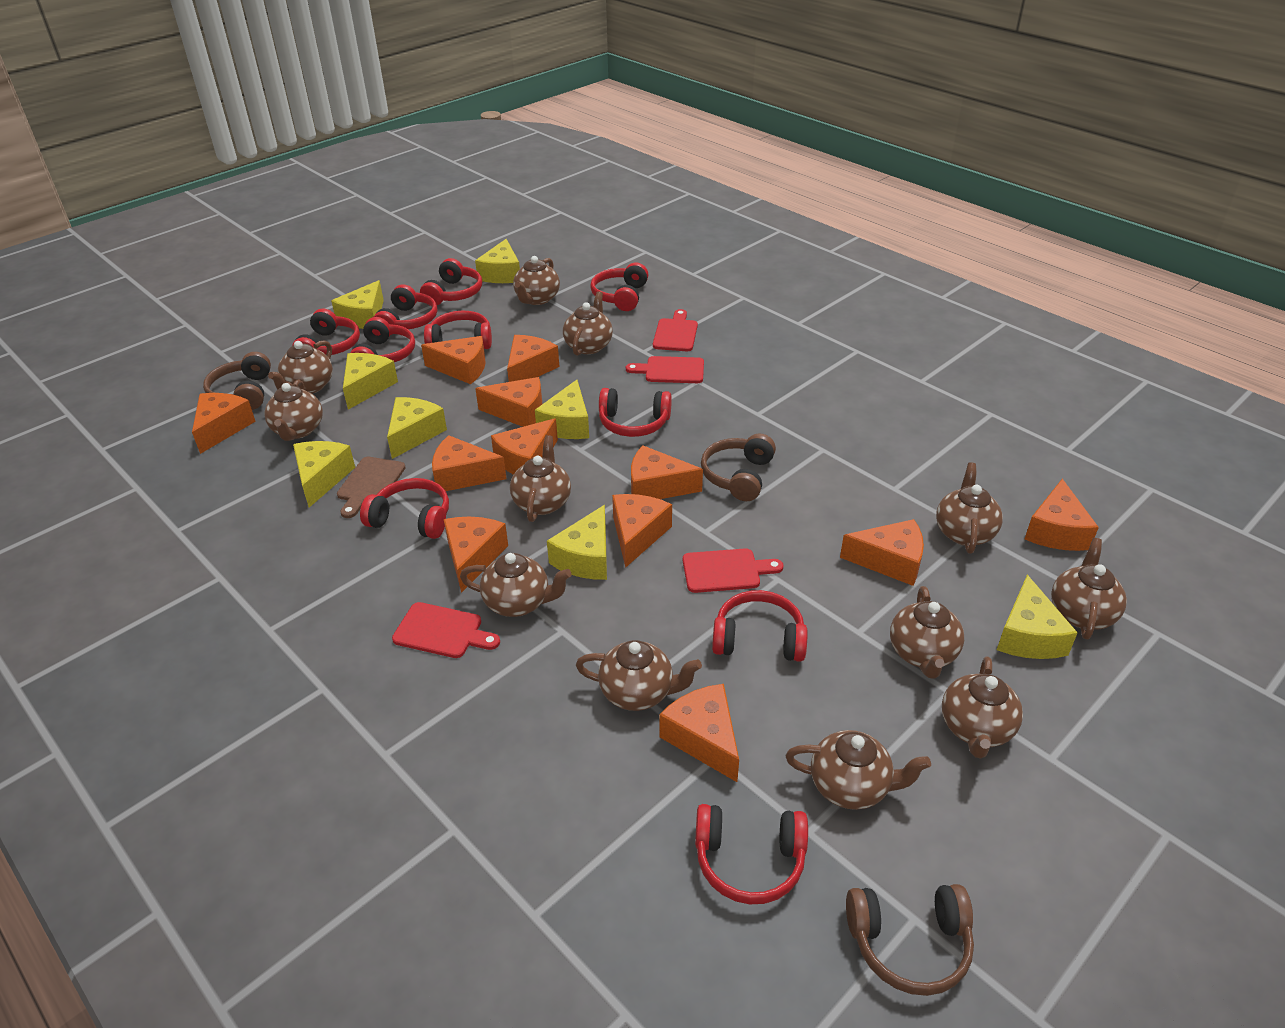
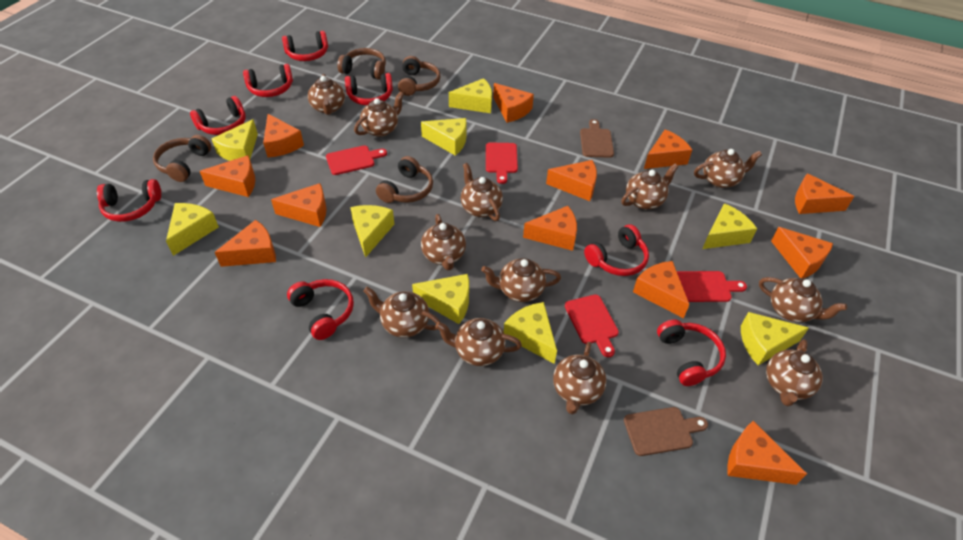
brown cutting board: 1 -> 2
brown headphones: 3 -> 4
red headphones: 10 -> 8
yellow cheese: 8 -> 9

